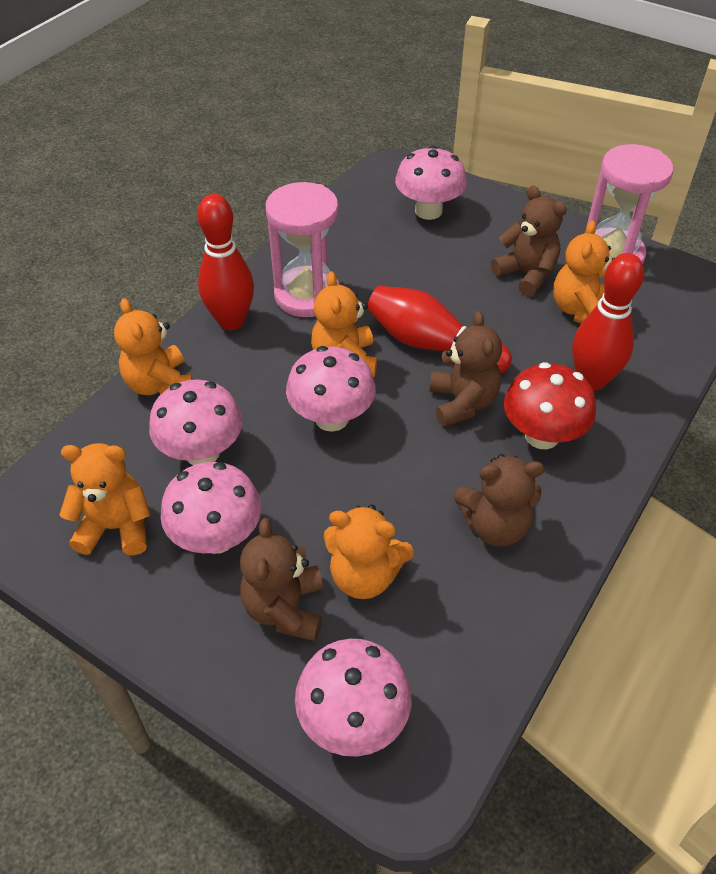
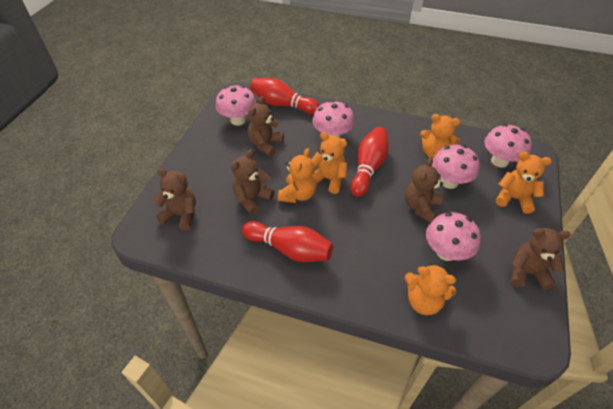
brown teddy bear: 4 -> 5
pink hourglass: 2 -> 0
red mushroom: 1 -> 0

